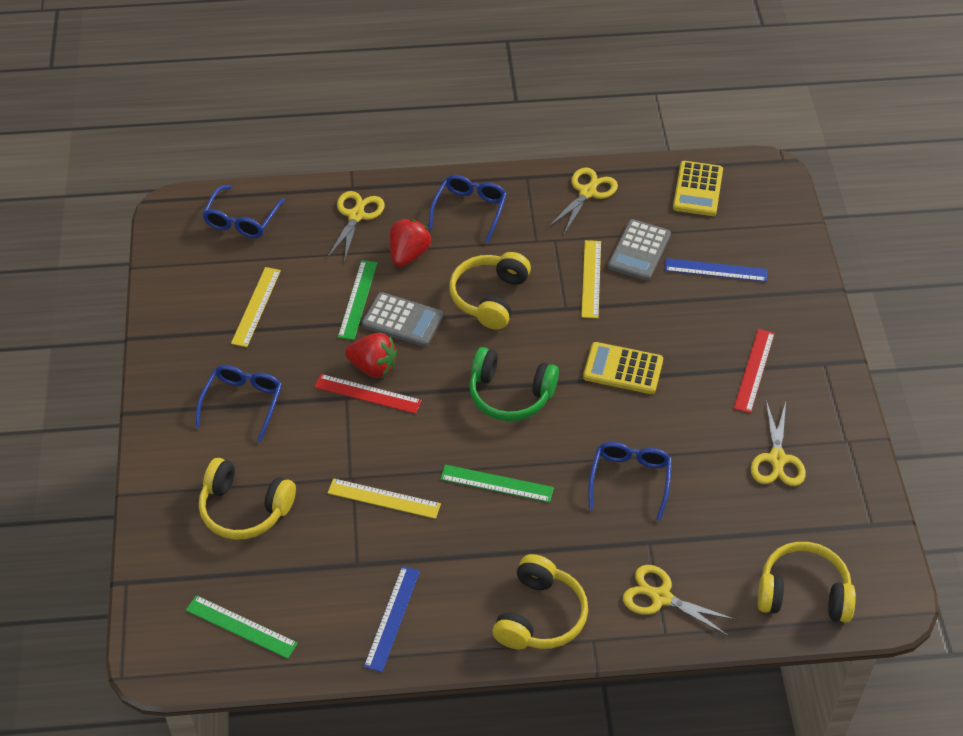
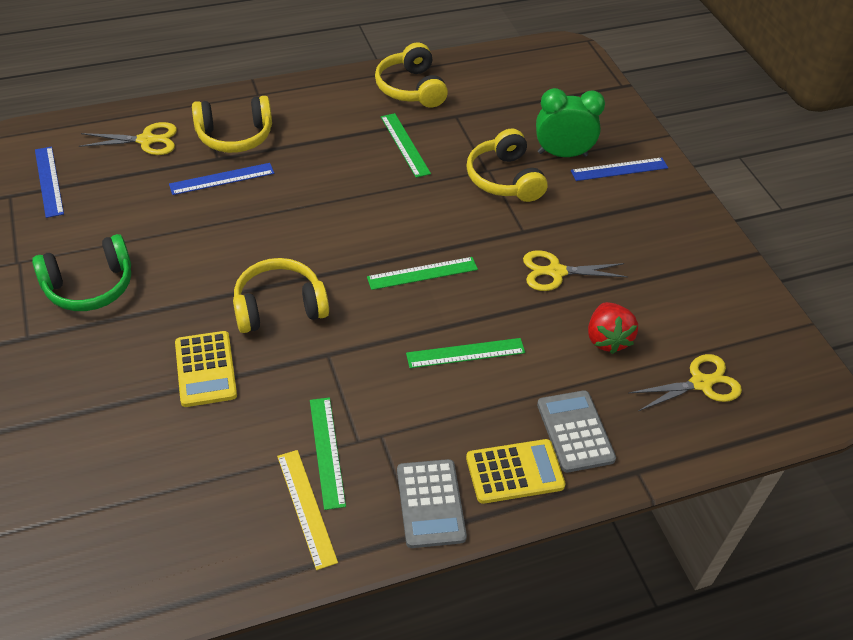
blue glasses: 4 -> 0
blue ruler: 2 -> 3
green clock: 0 -> 1
green ruler: 3 -> 4
red ruler: 2 -> 0
red strawberry: 2 -> 1
yellow ruler: 3 -> 1
yellow scissors: 4 -> 3

